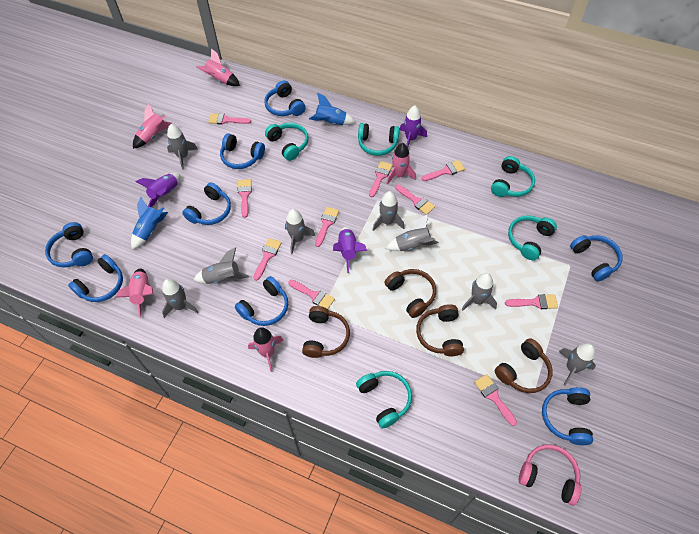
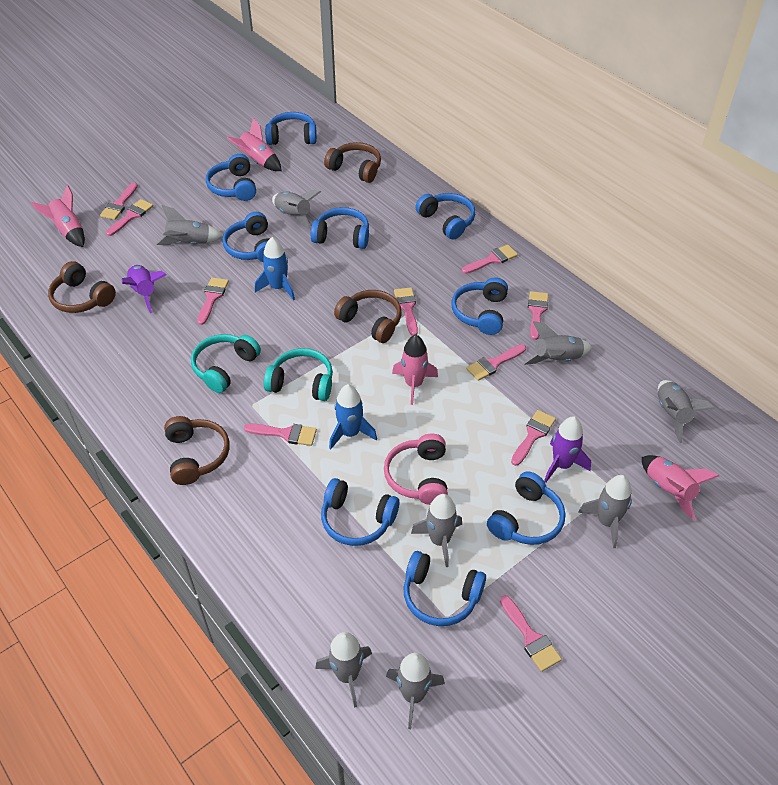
blue headphones: 8 -> 9
pink rocket: 5 -> 4
purple rocket: 3 -> 2
turquoise headphones: 5 -> 2

